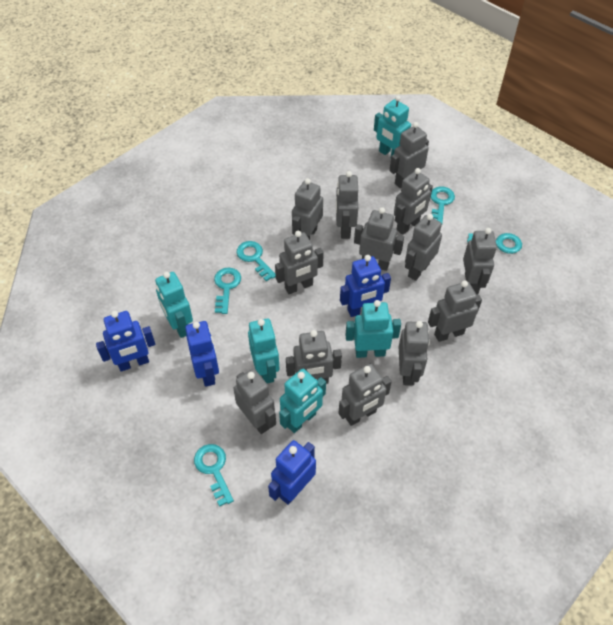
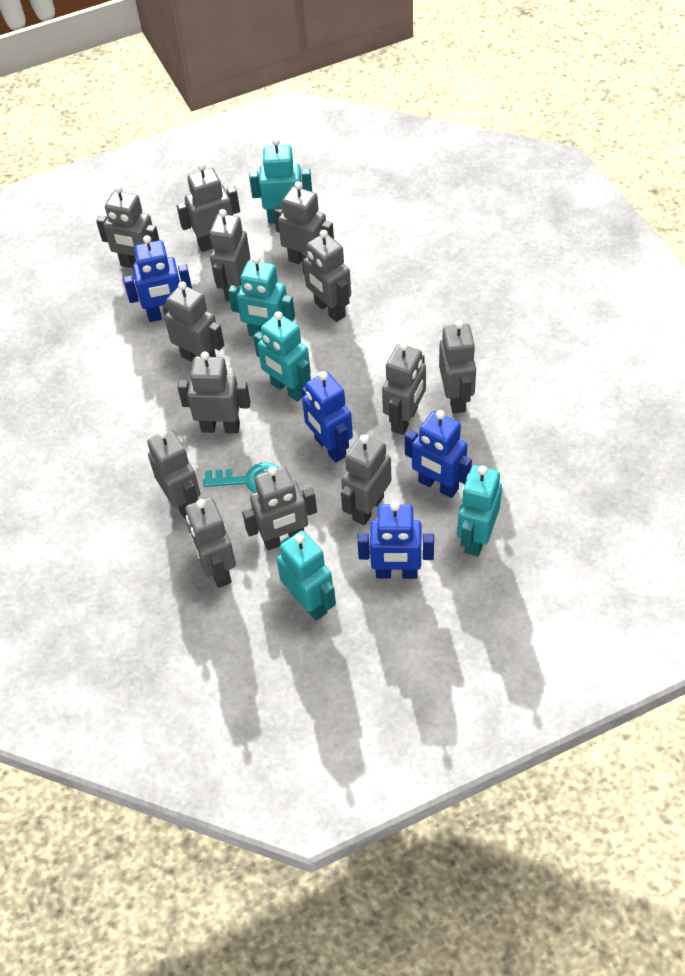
turquoise key: 5 -> 1

